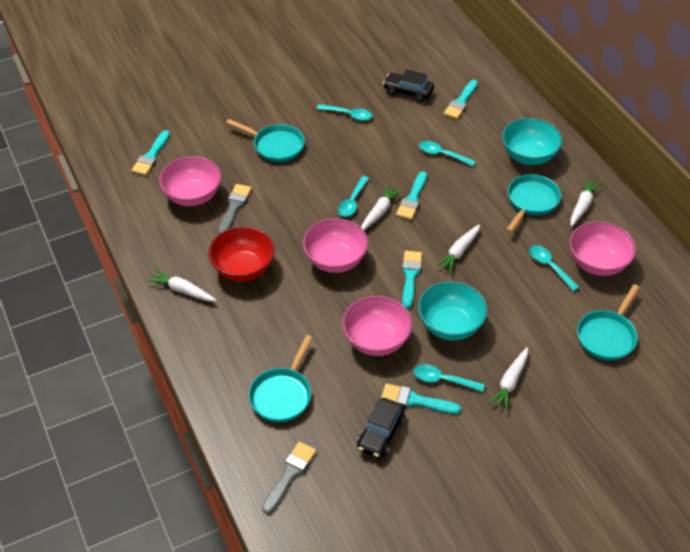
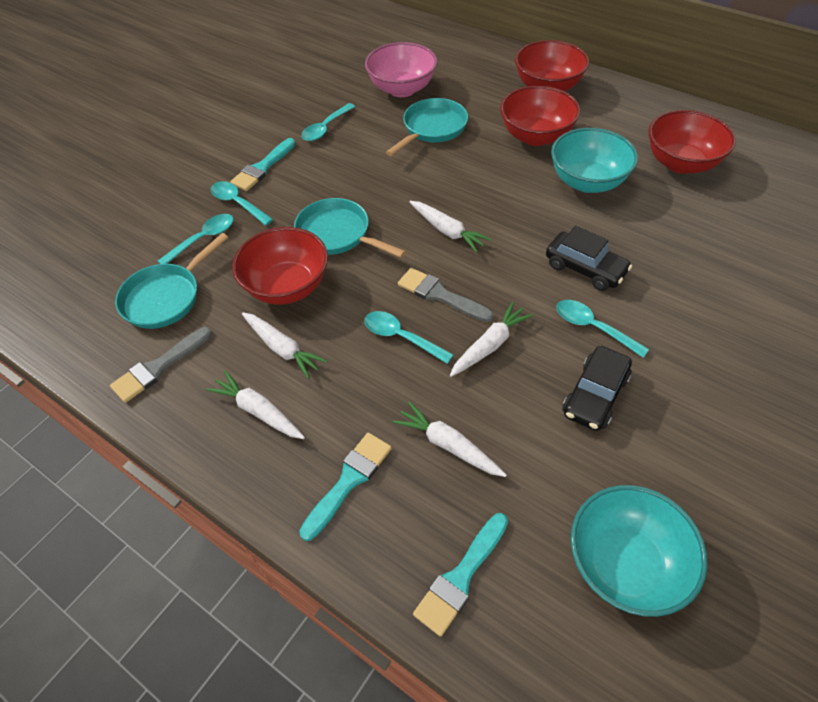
pink bowl: 4 -> 1
red bowl: 1 -> 4
turquoise brush: 5 -> 3
turquoise pan: 4 -> 3

